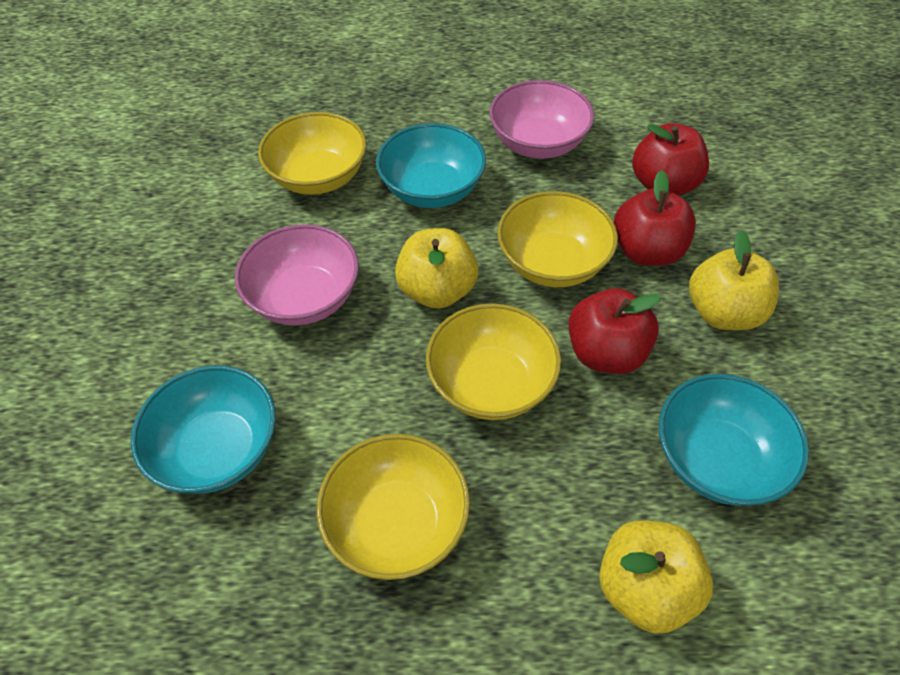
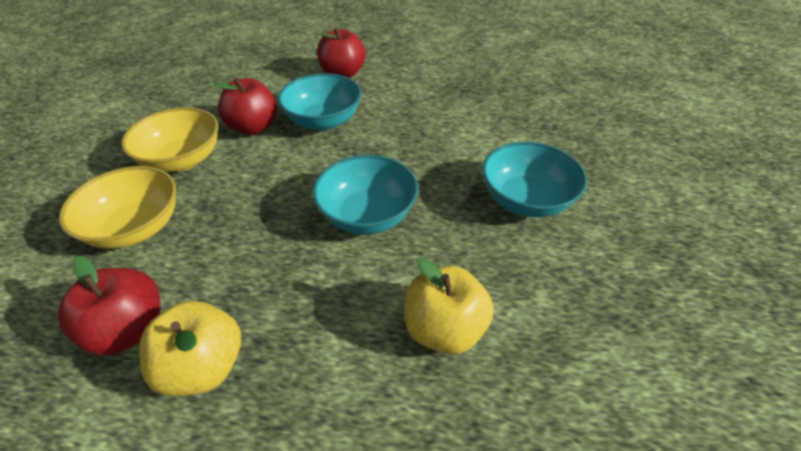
pink bowl: 2 -> 0
yellow apple: 3 -> 2
yellow bowl: 4 -> 2

